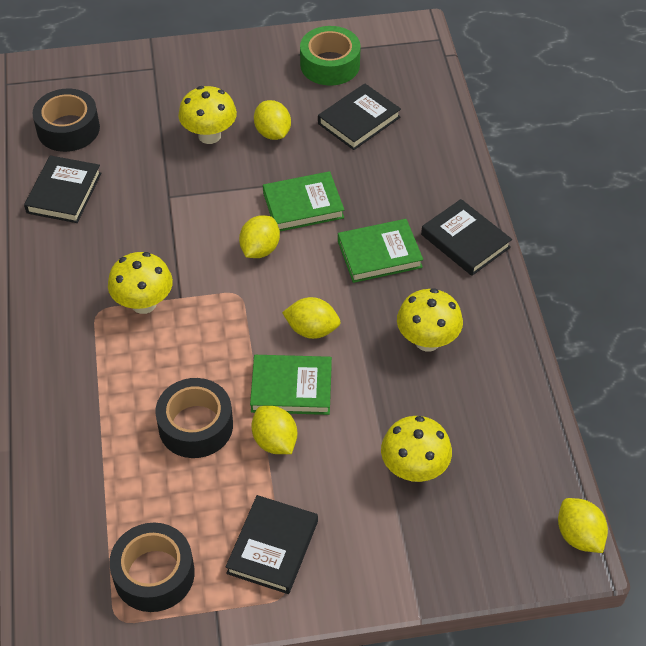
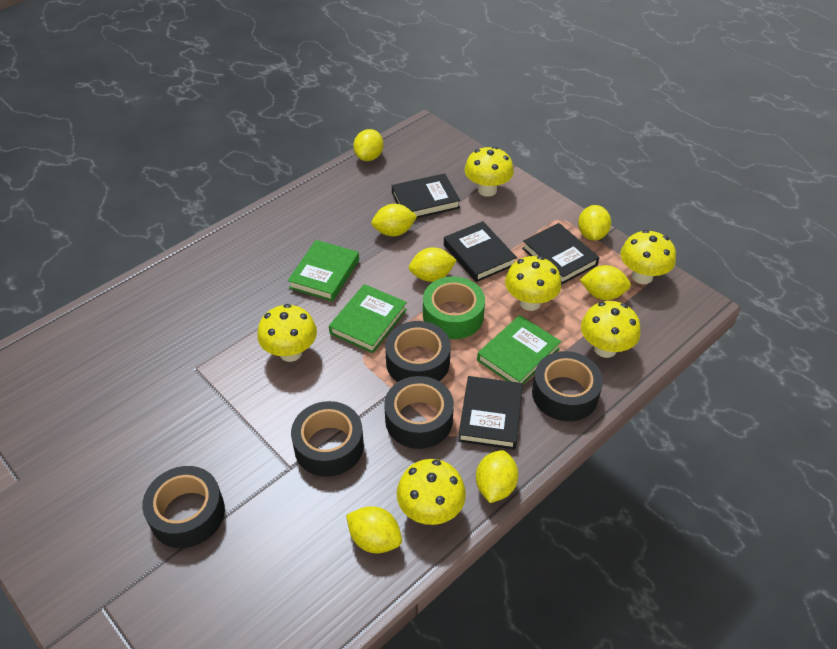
black tape: 3 -> 5
yellow lemon: 5 -> 7
yellow mushroom: 4 -> 6

